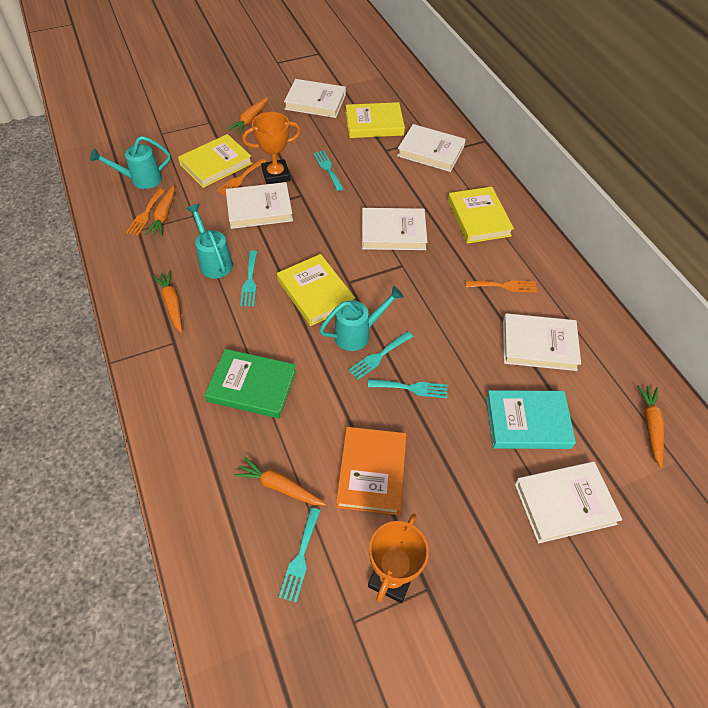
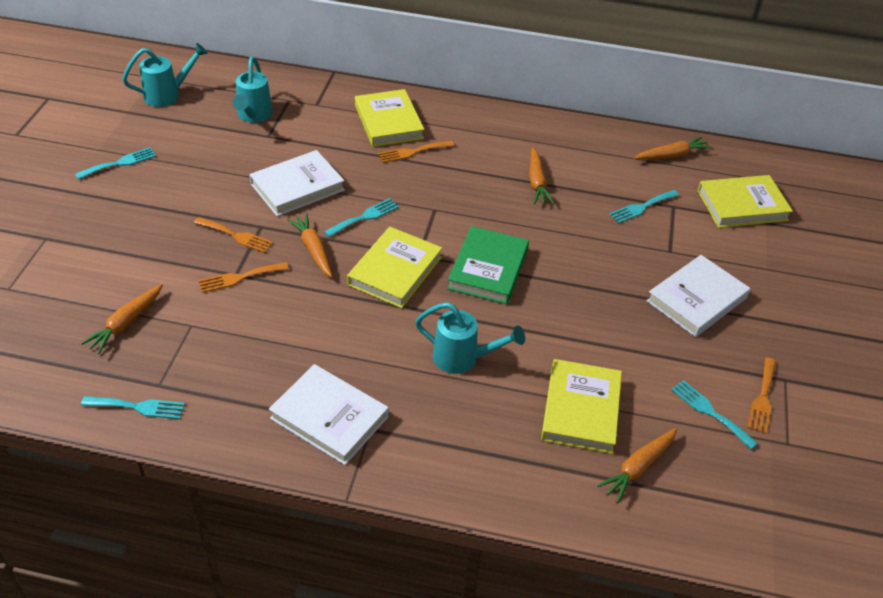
orange book: 1 -> 0
orange fork: 3 -> 4
orange trophy: 2 -> 0
turquoise book: 1 -> 0
white book: 6 -> 3

